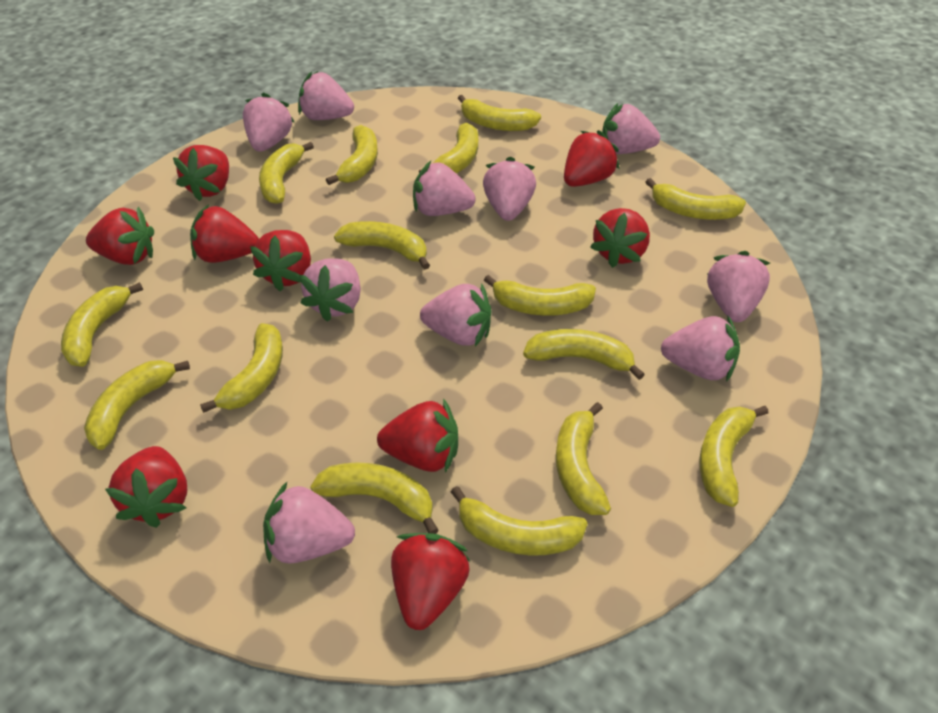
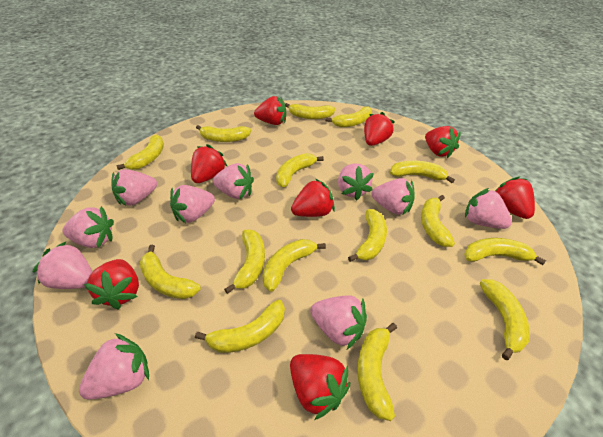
red strawberry: 9 -> 8

